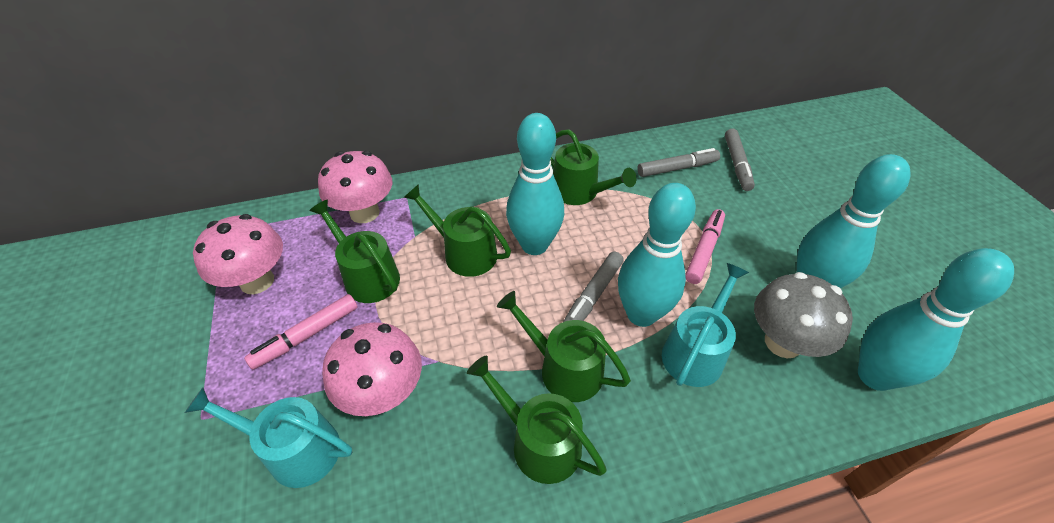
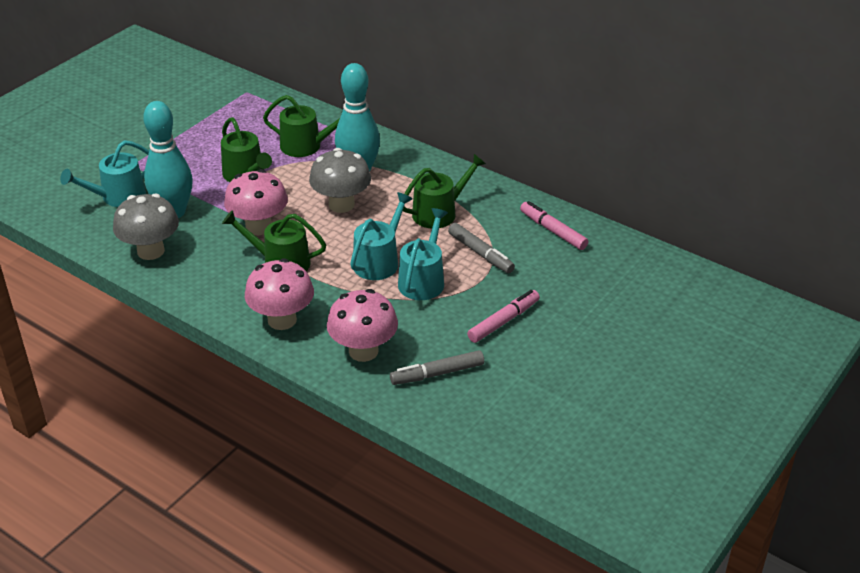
green watering can: 5 -> 4
grey marker: 3 -> 2
grey mushroom: 1 -> 2
turquoise bowling pin: 4 -> 2
turquoise watering can: 2 -> 3

